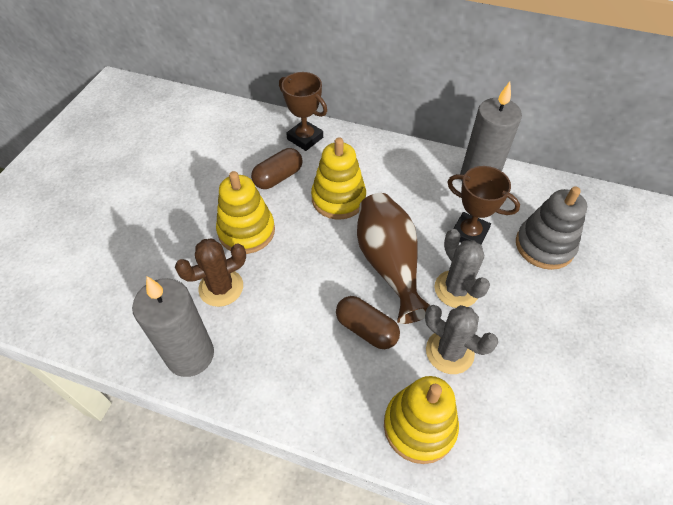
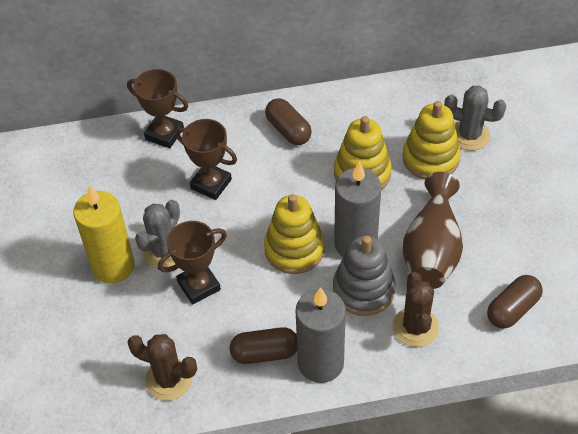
brown cactus: 1 -> 2
brown capsule: 2 -> 3
brown trophy: 2 -> 3
yellow candle: 0 -> 1

